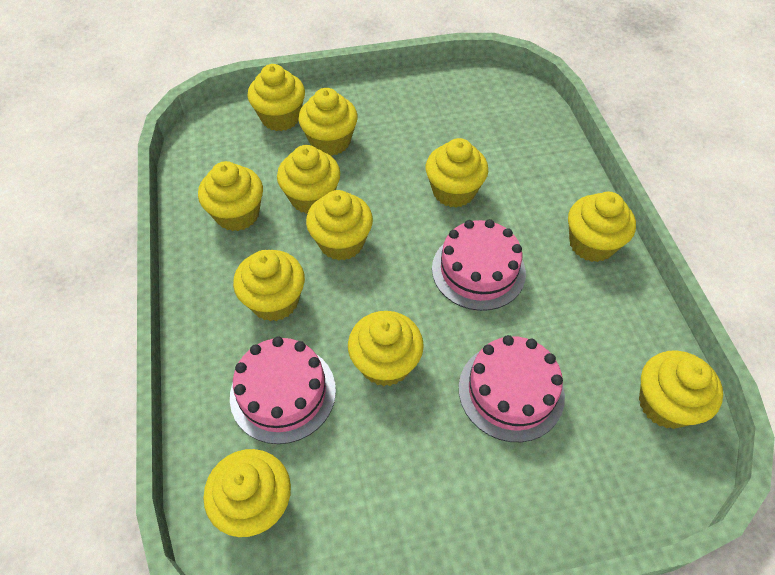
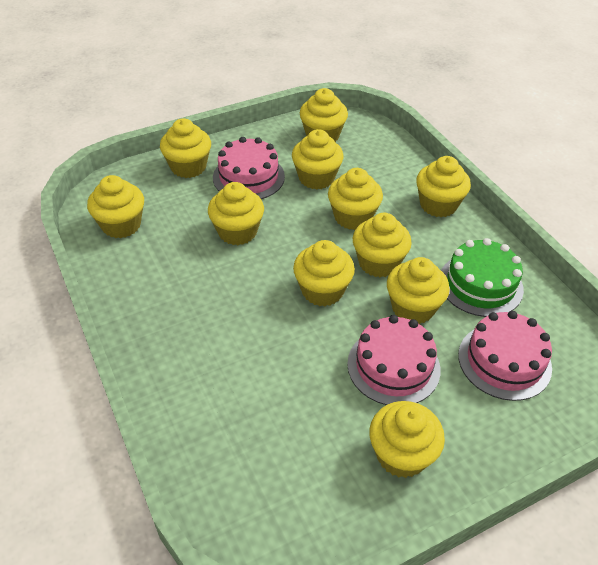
green cake: 0 -> 1

